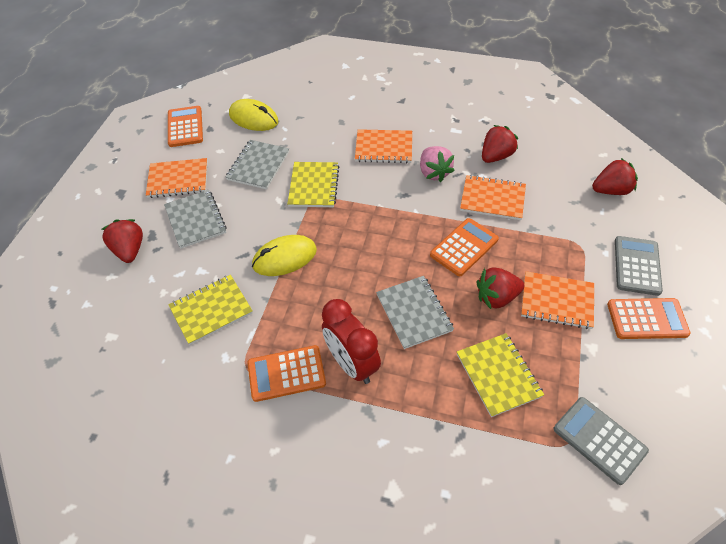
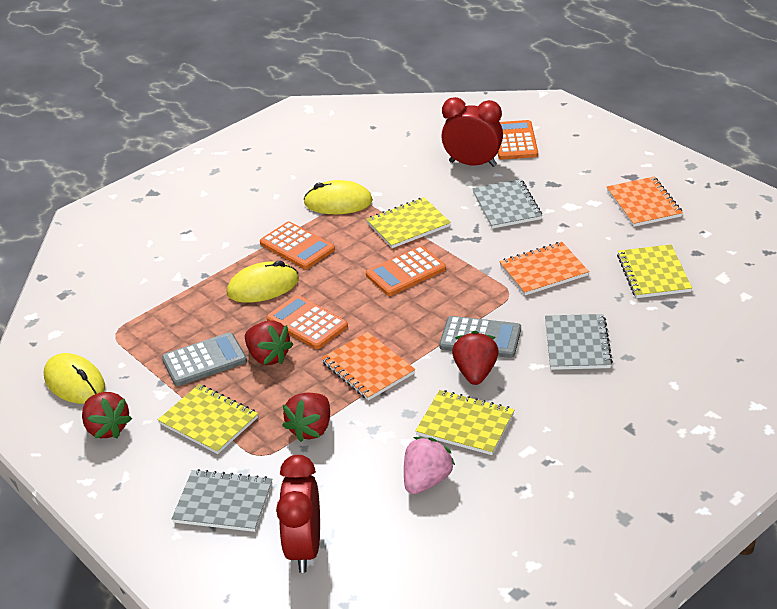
orange notebook: 4 -> 3
red clock: 1 -> 2
yellow mouse: 2 -> 3
yellow notebook: 3 -> 4

